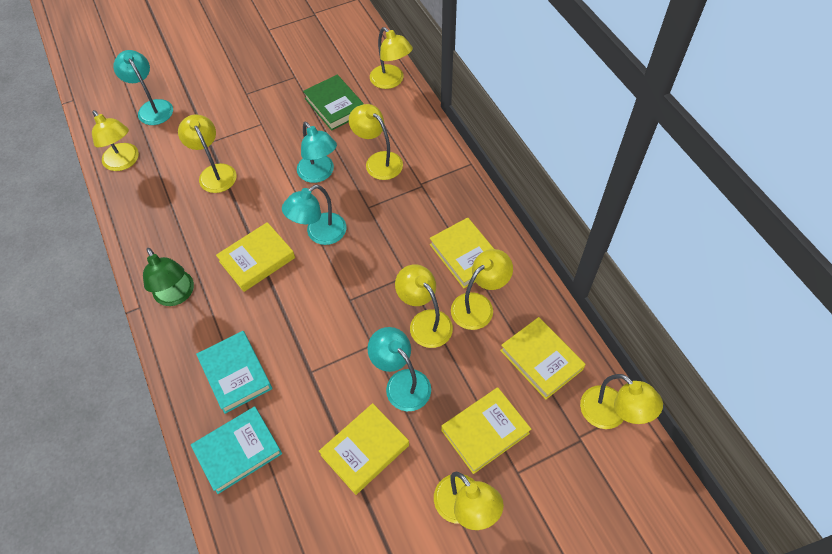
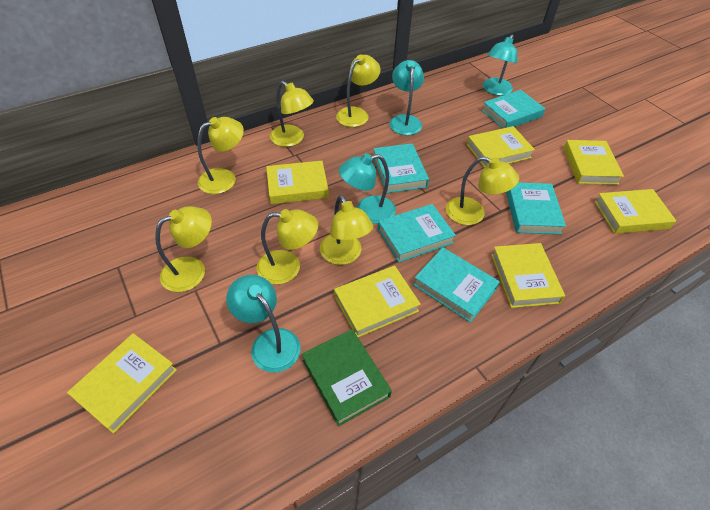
green lamp: 1 -> 0
turquoise book: 2 -> 5
yellow book: 5 -> 7
yellow lamp: 8 -> 7

